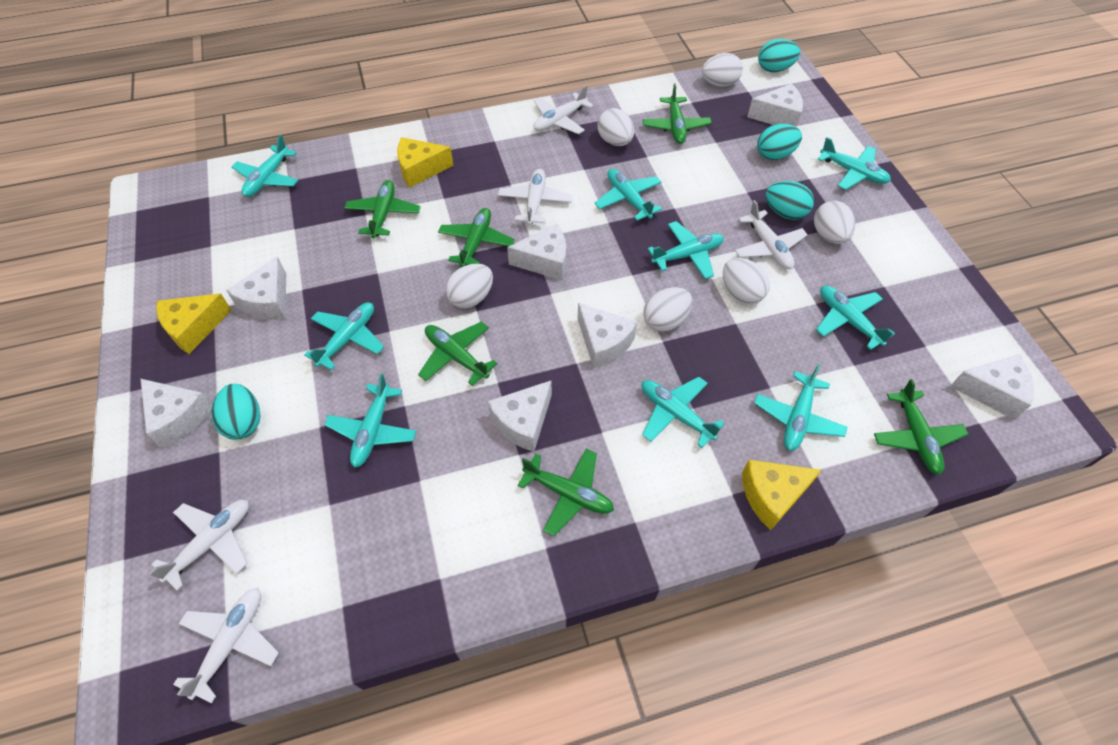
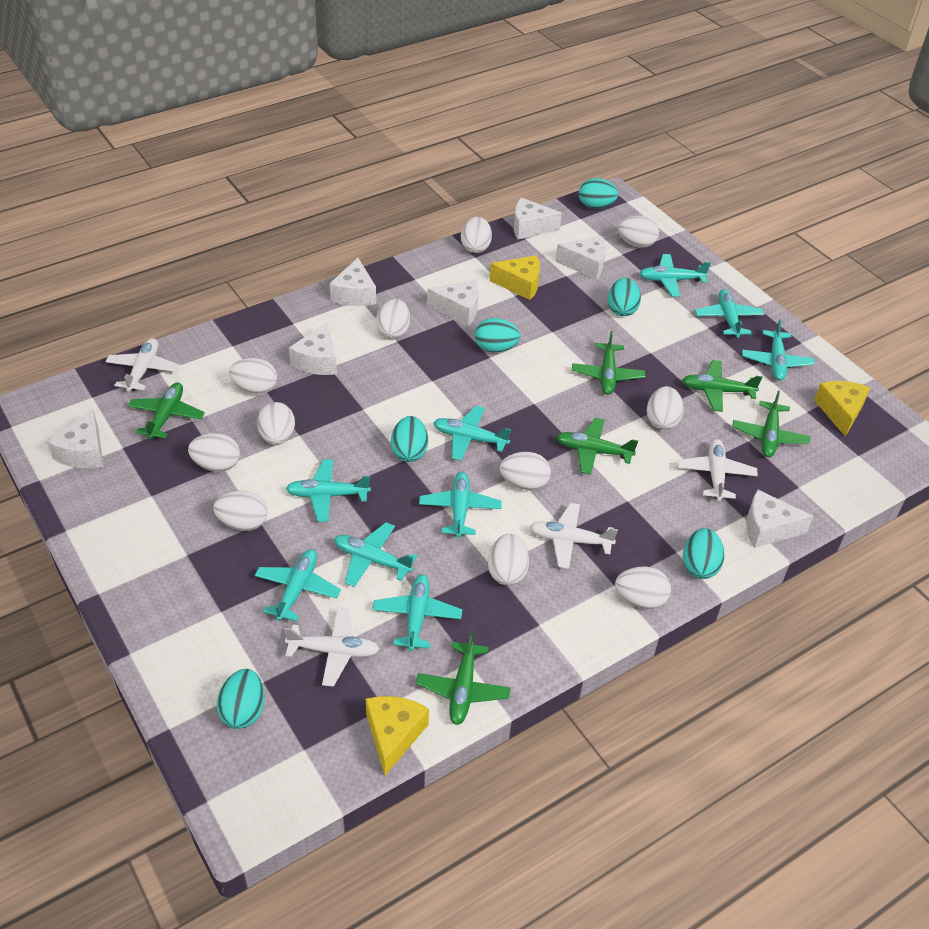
turquoise egg: 4 -> 6
white egg: 6 -> 11
white plane: 5 -> 4

